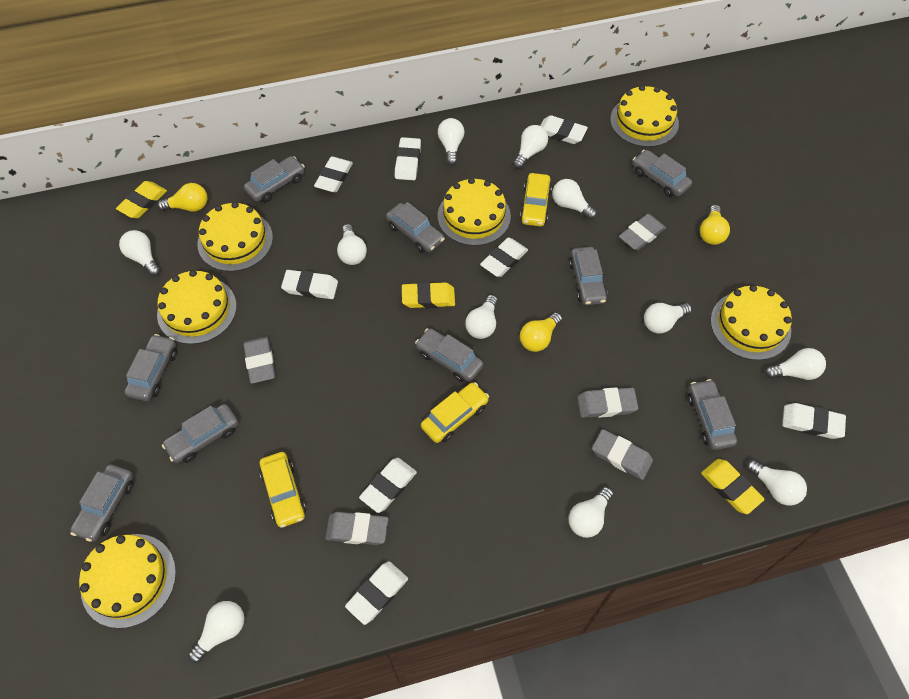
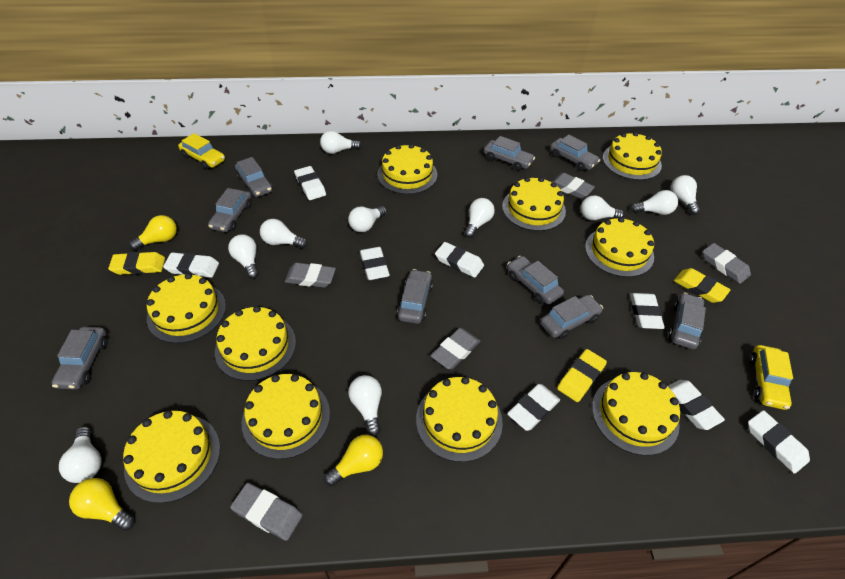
white light bulb: 11 -> 10
yellow cake: 6 -> 10
yellow car: 3 -> 2

